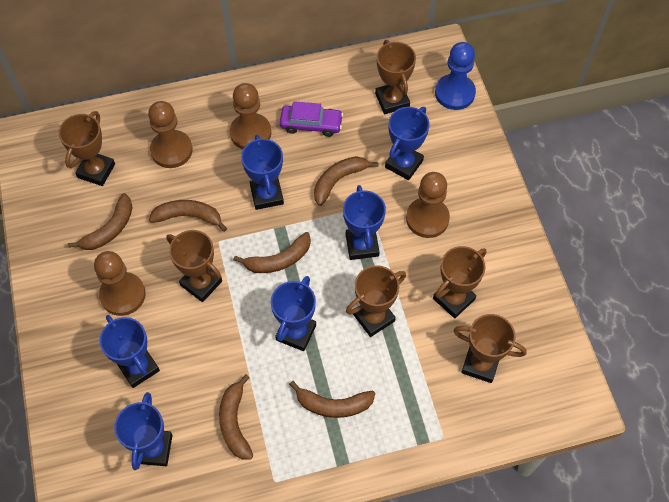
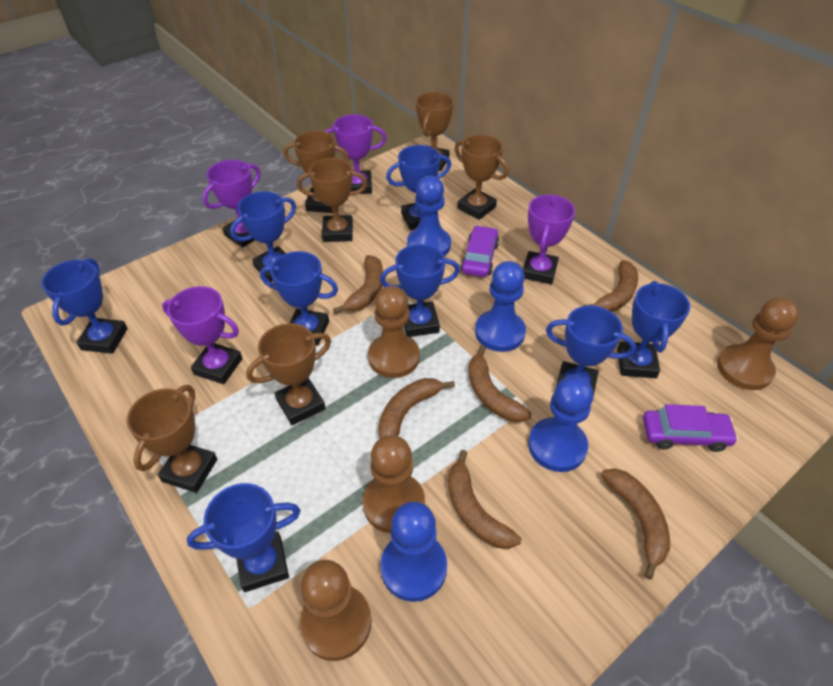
blue pawn: 1 -> 4
blue trophy: 6 -> 8
purple car: 1 -> 2
purple trophy: 0 -> 4

